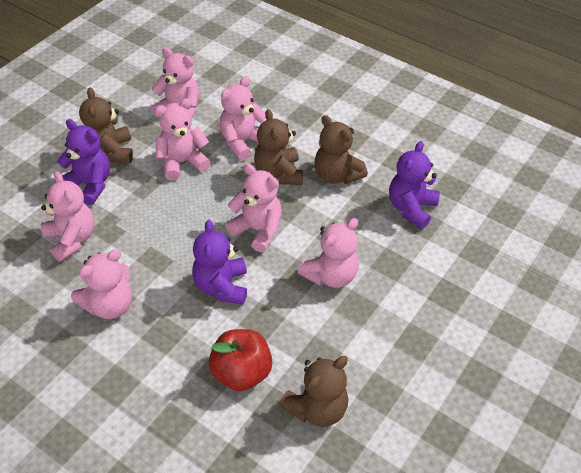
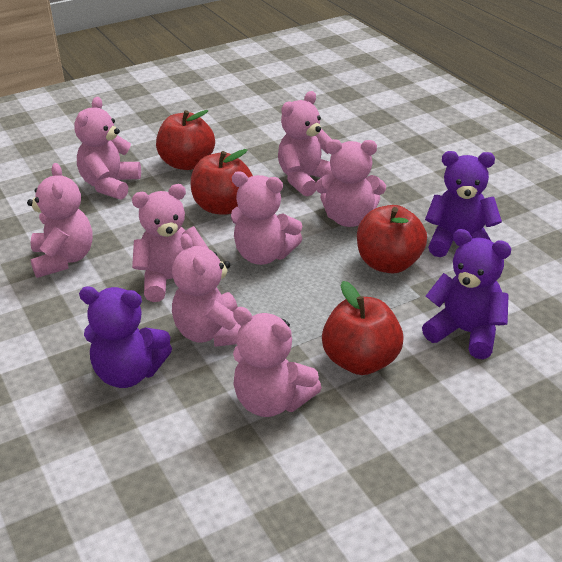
brown teddy bear: 4 -> 0
pink teddy bear: 7 -> 8
red apple: 1 -> 4

